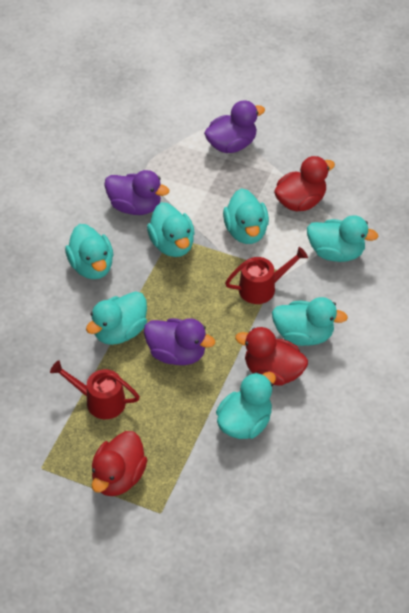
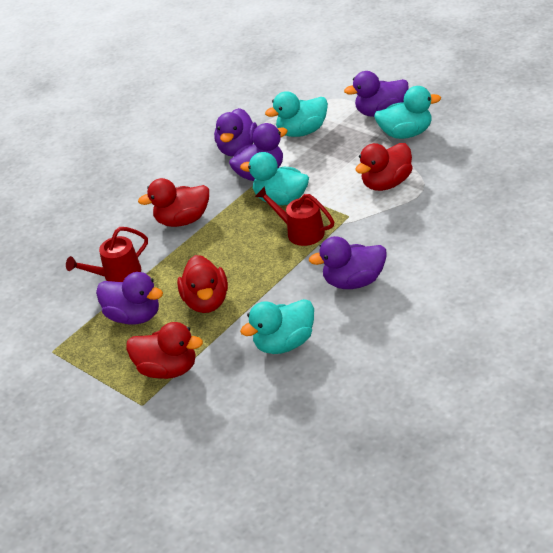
purple duck: 3 -> 5
red duck: 3 -> 4
turquoise duck: 7 -> 4

